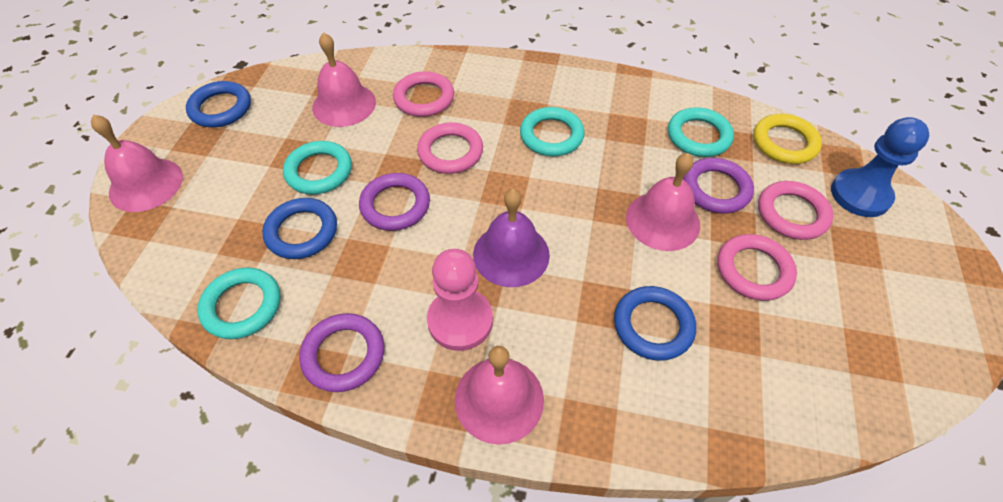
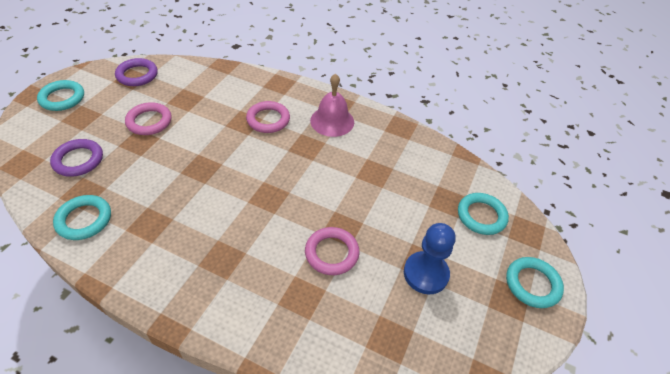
blue ring: 3 -> 0
pink bell: 4 -> 1
pink pawn: 1 -> 0
pink ring: 4 -> 3
purple bell: 1 -> 0
purple ring: 3 -> 2
yellow ring: 1 -> 0

